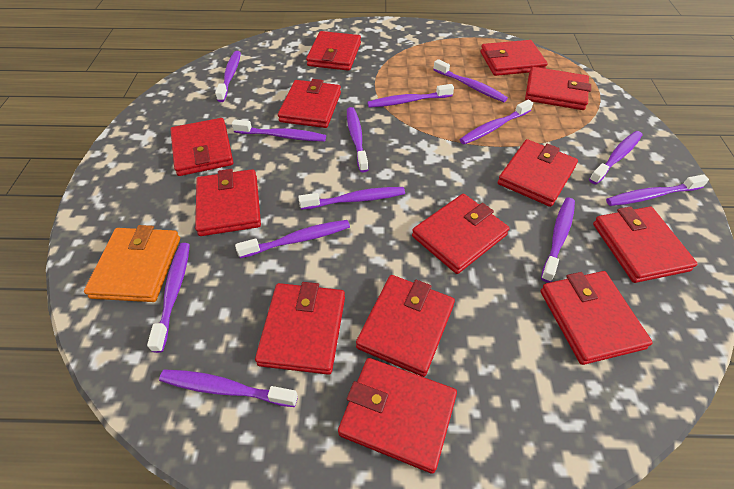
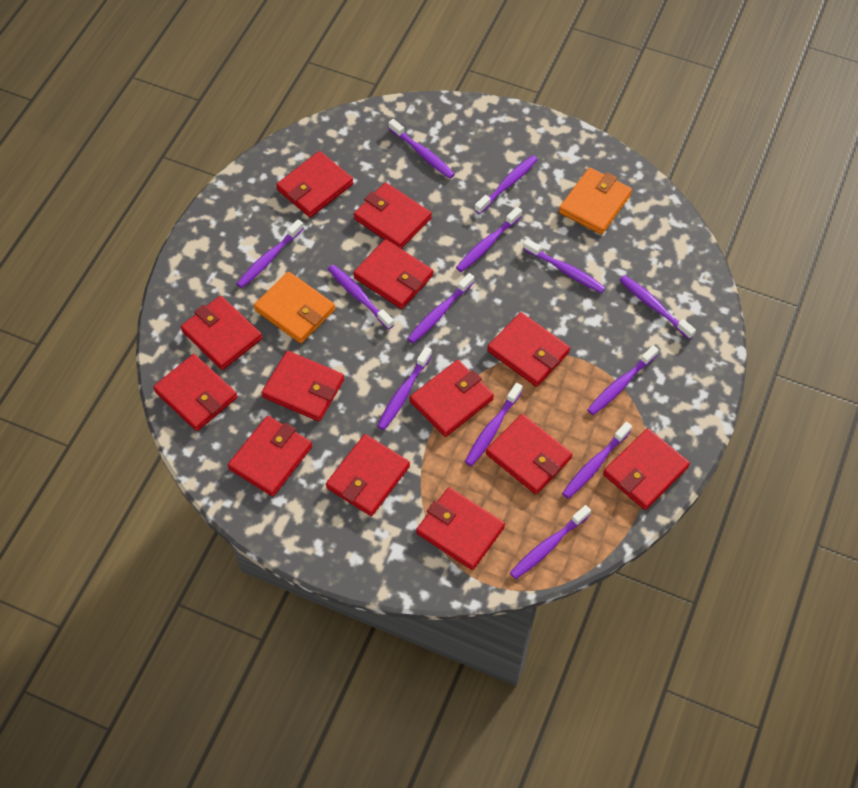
orange wallet: 1 -> 2

